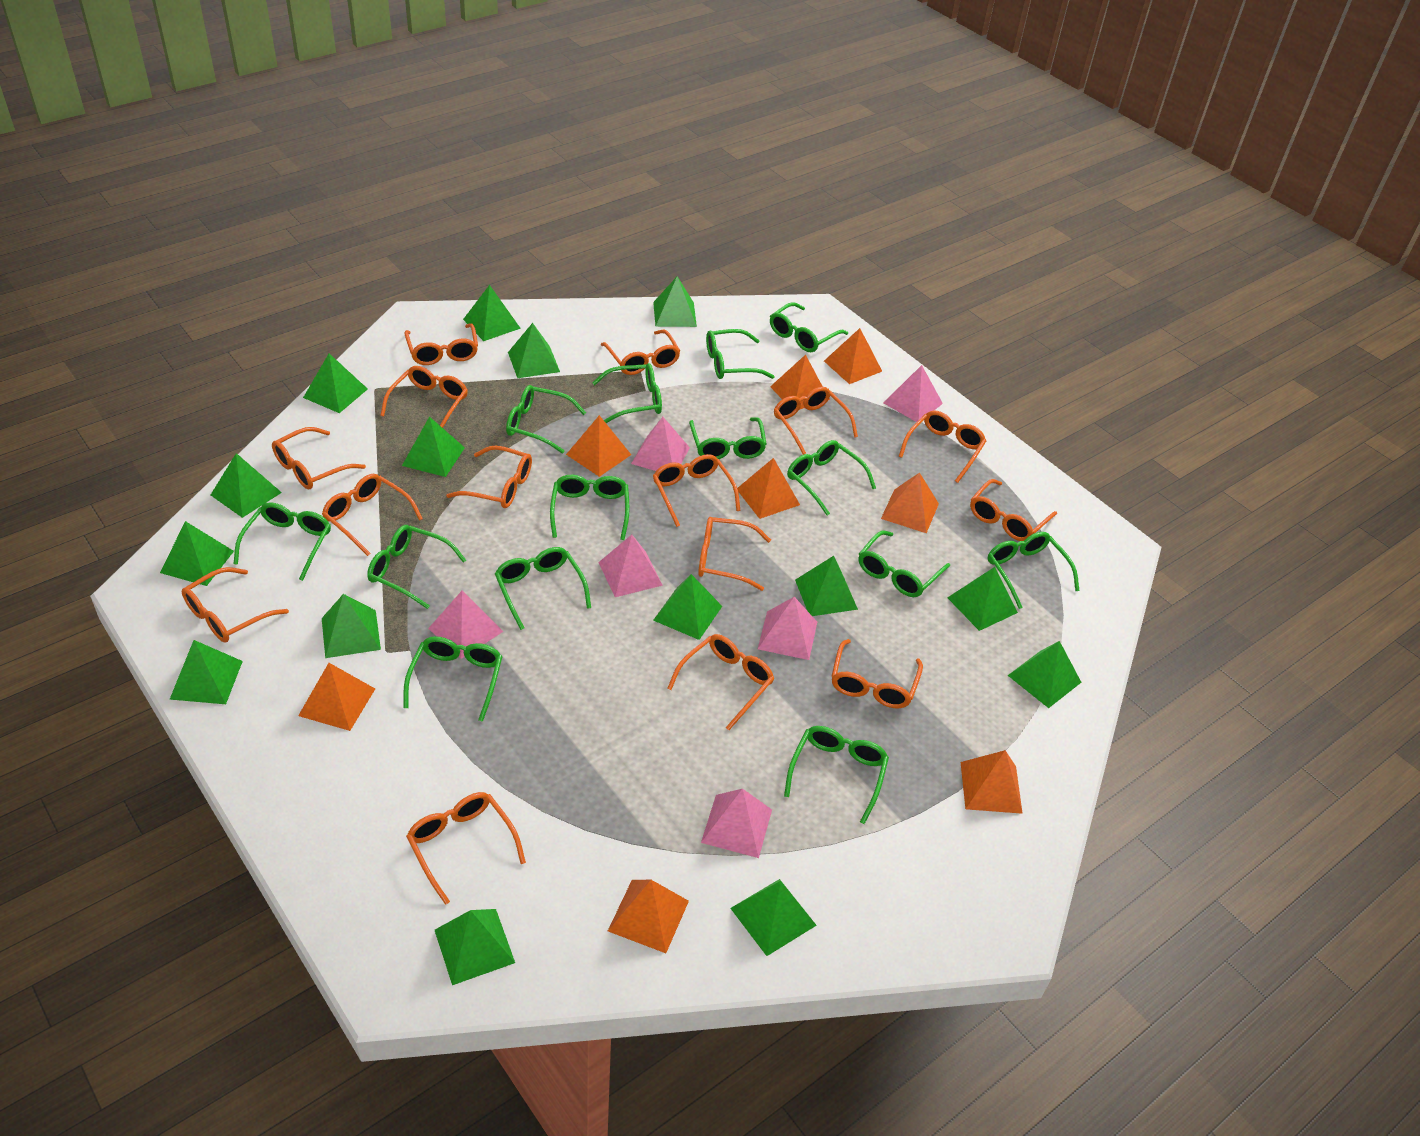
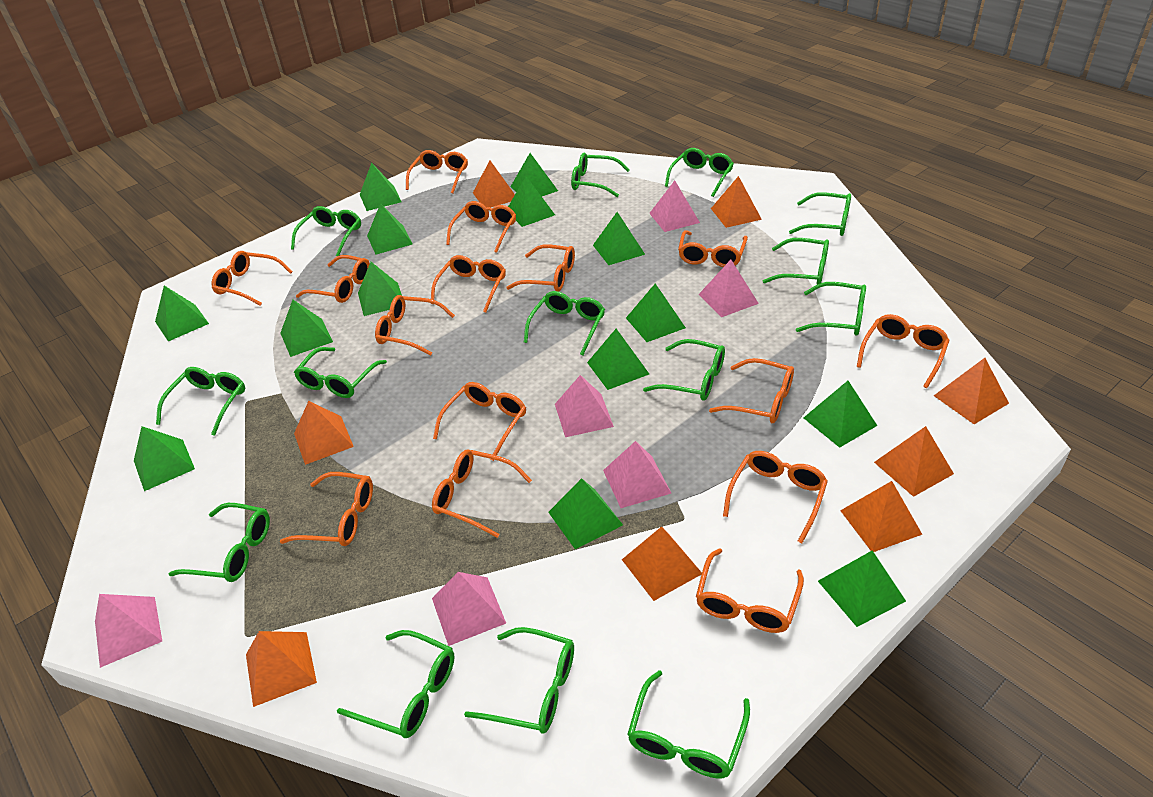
green pyramid: 15 -> 14

